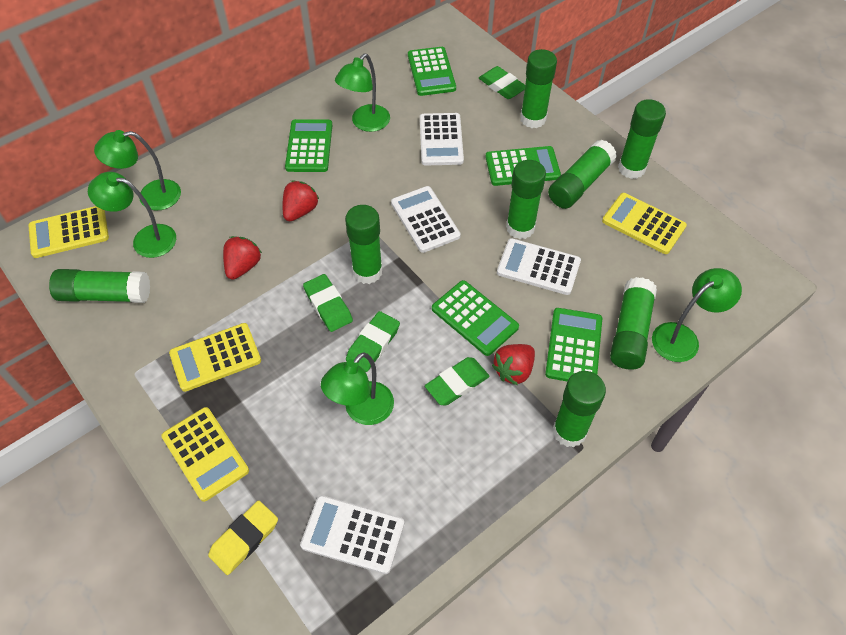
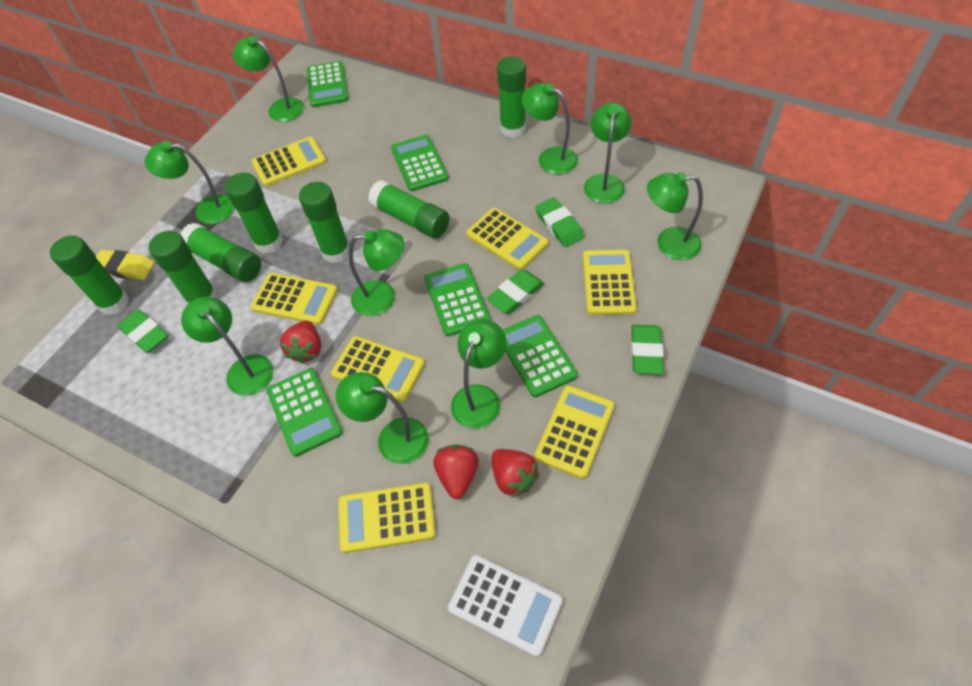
green glue stick: 8 -> 7
green lamp: 5 -> 9
white calculator: 4 -> 1
yellow calculator: 4 -> 7

